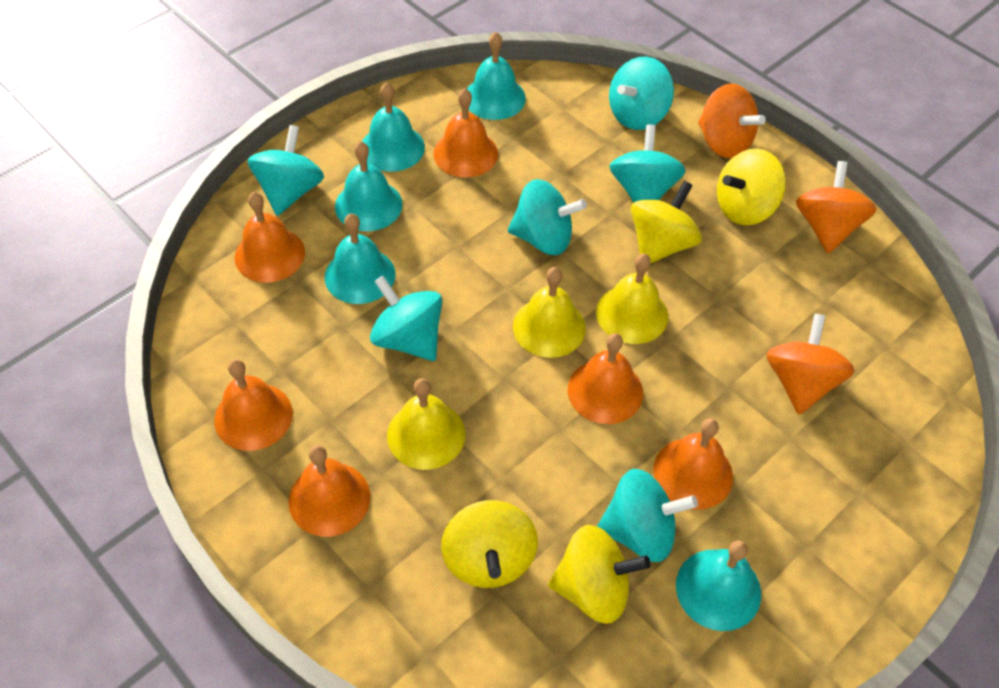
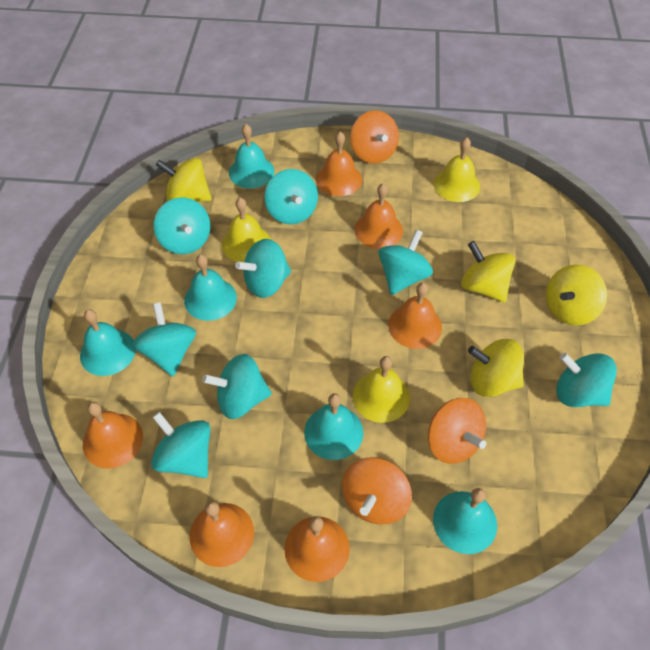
turquoise spinning top: 6 -> 8

